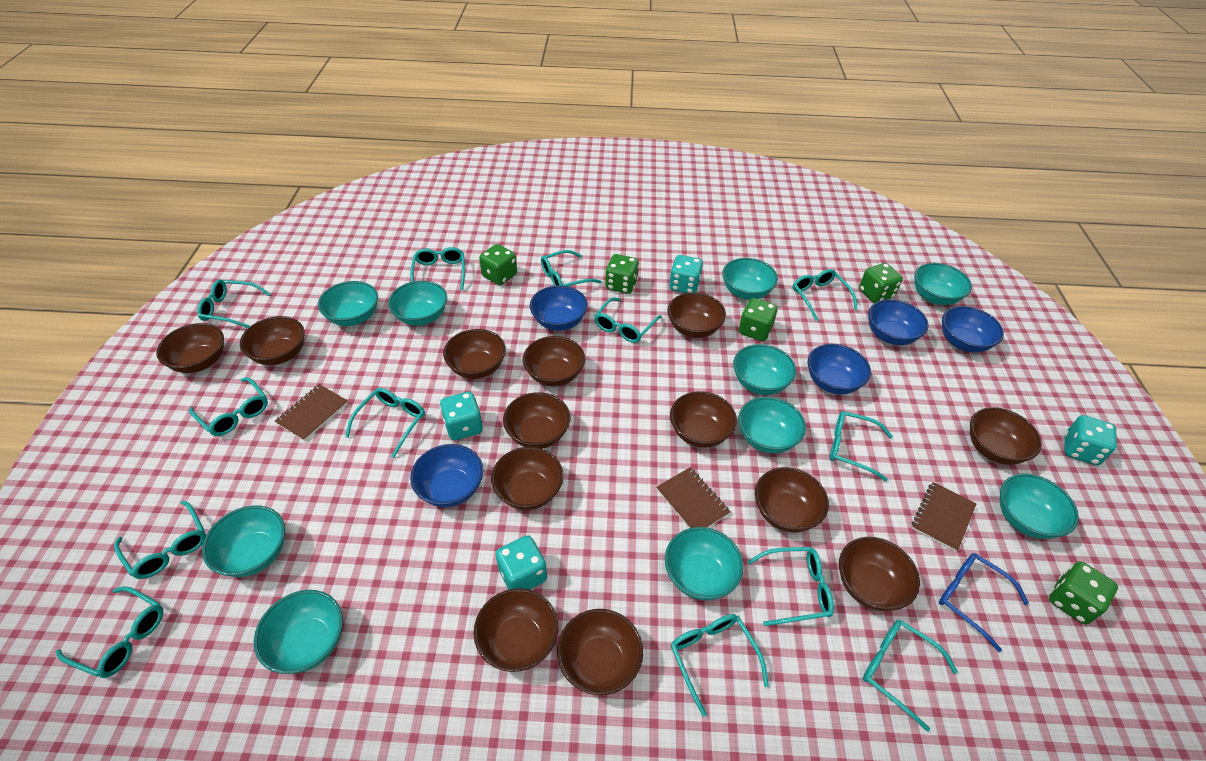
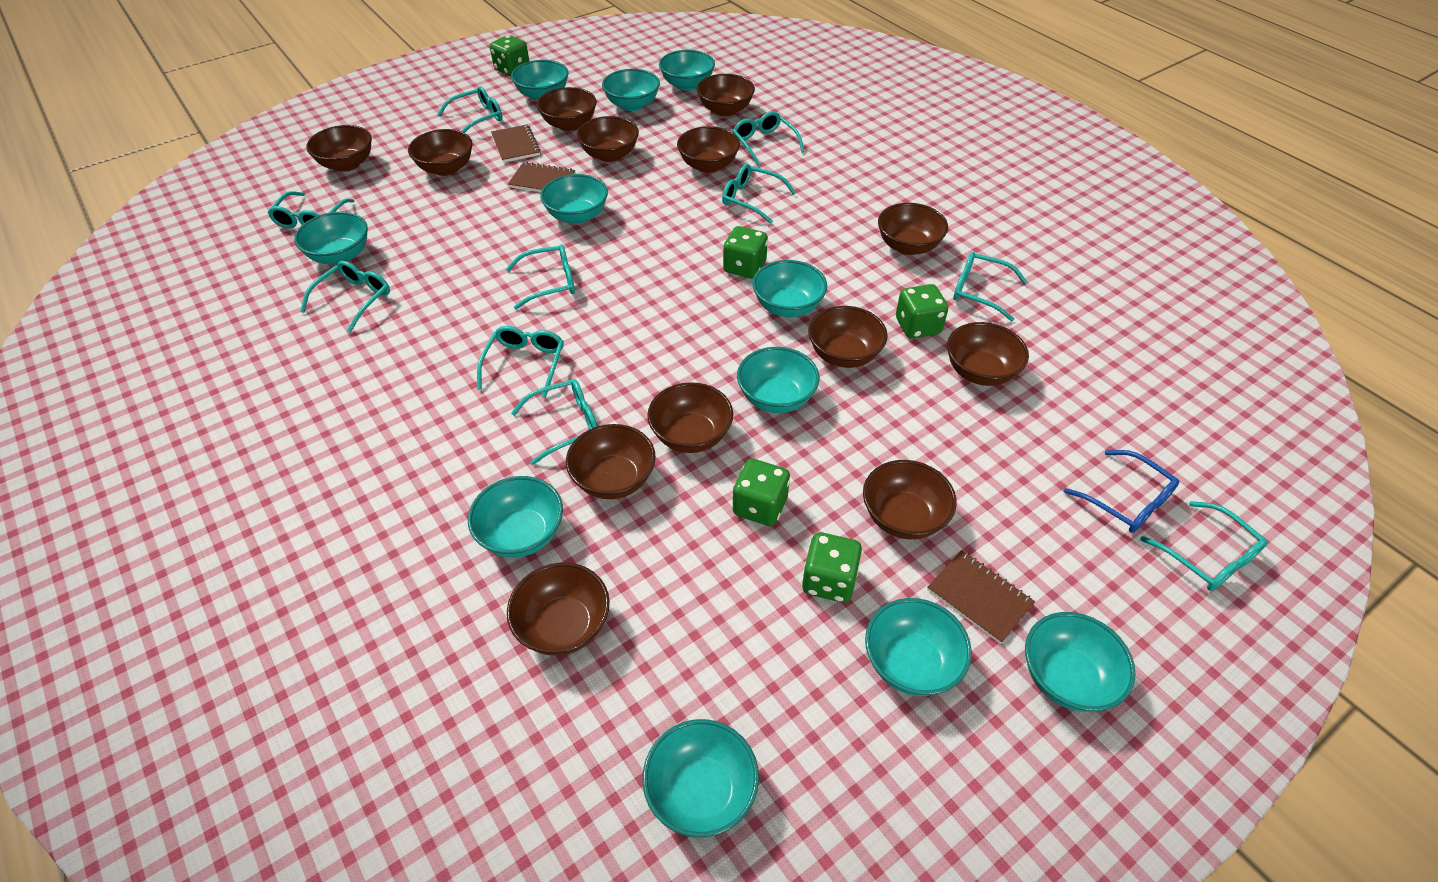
blue bowl: 5 -> 0
turquoise bowl: 10 -> 11
turquoise dice: 4 -> 0
turquoise glasses: 13 -> 10

